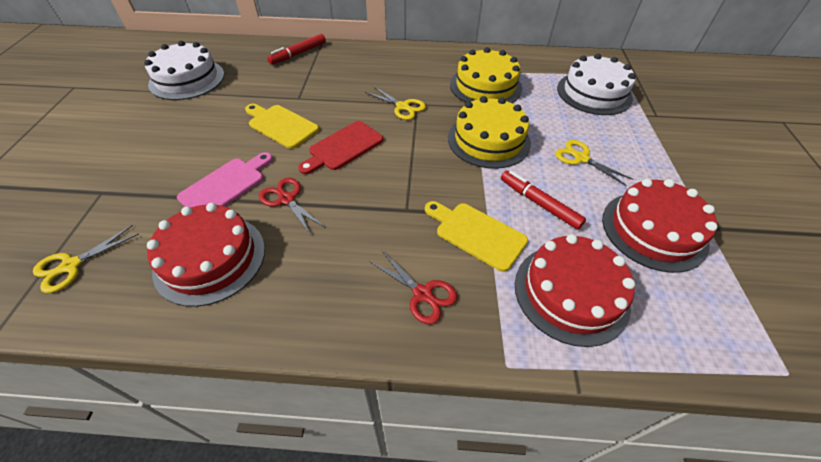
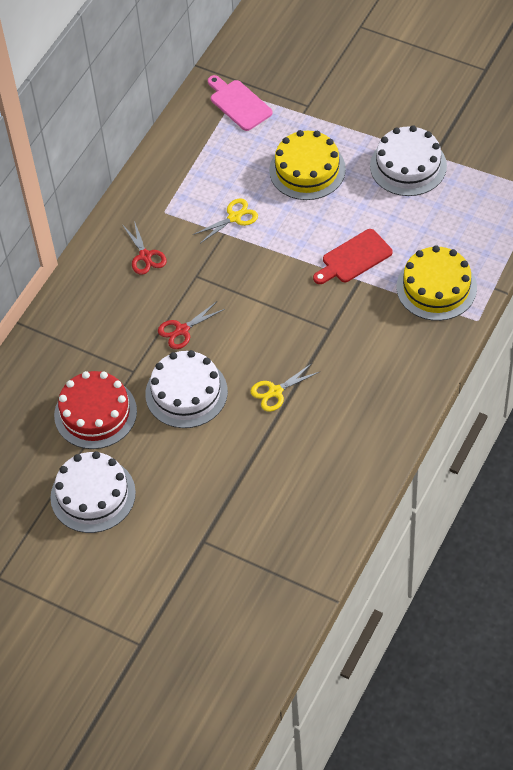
red cake: 3 -> 1
red marker: 2 -> 0
white cake: 2 -> 3
yellow cutting board: 2 -> 0
yellow scissors: 3 -> 2

